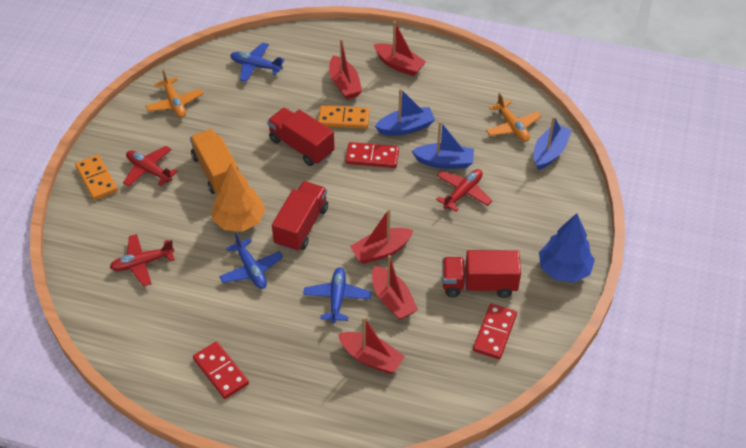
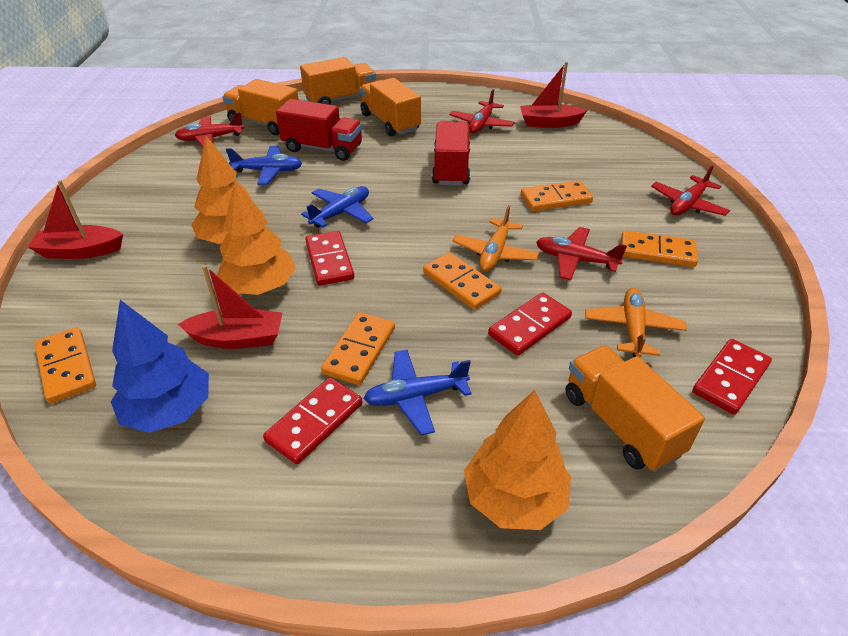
blue boat: 3 -> 0
orange domino: 2 -> 5
orange tree: 1 -> 3
orange truck: 1 -> 4
red boat: 5 -> 3
red domino: 3 -> 4
red plane: 3 -> 4
red truck: 3 -> 2

